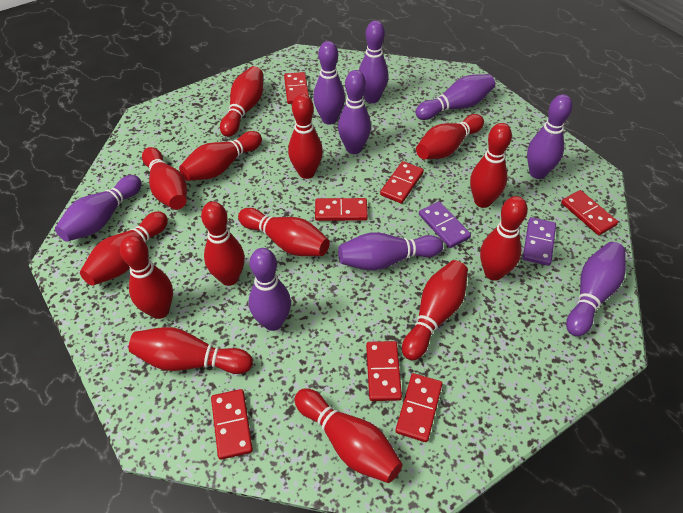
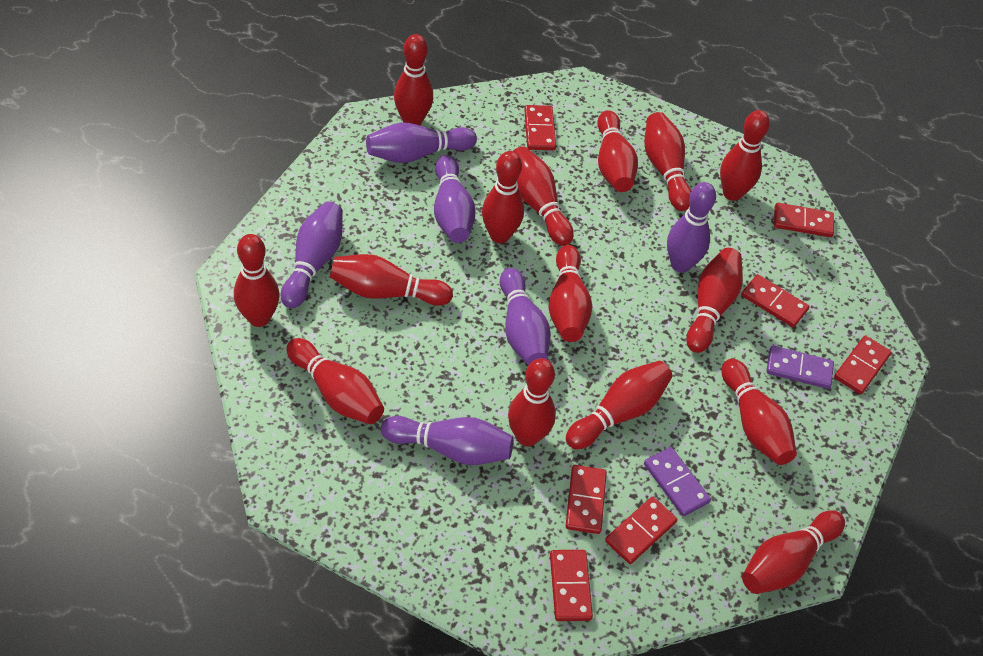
purple bowling pin: 9 -> 6
red bowling pin: 14 -> 15

